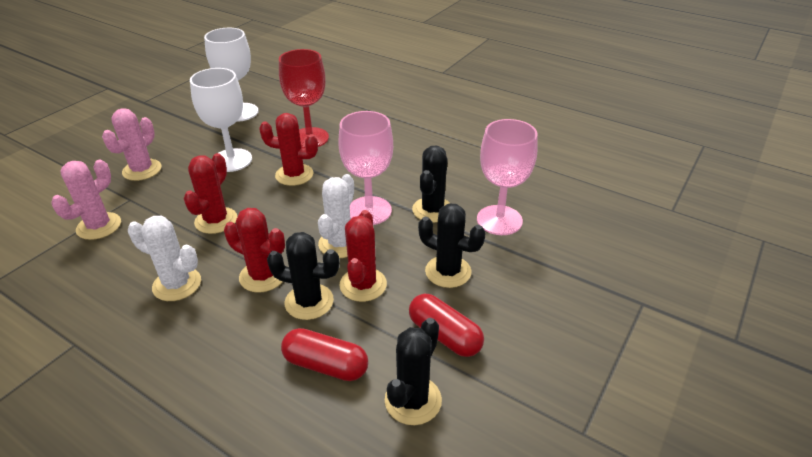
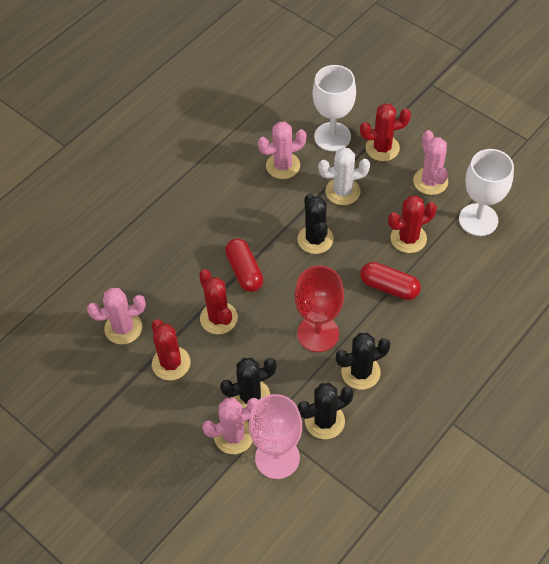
pink cactus: 2 -> 4
pink goblet: 2 -> 1
white cactus: 2 -> 1

